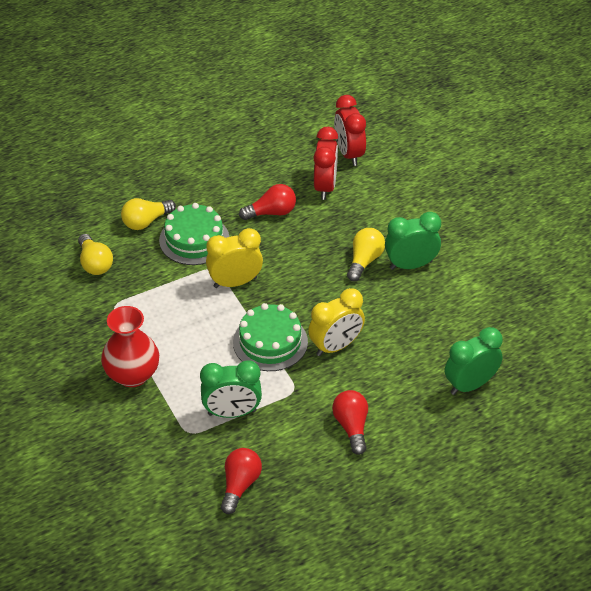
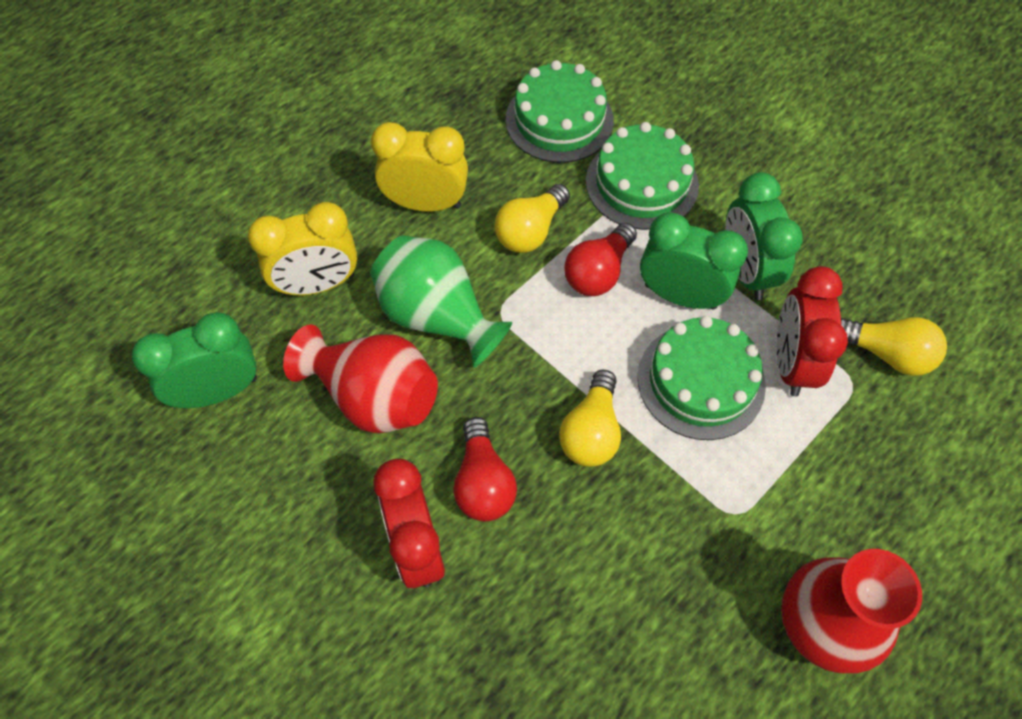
green cake: 2 -> 3
green vase: 0 -> 1
red light bulb: 3 -> 2
red vase: 1 -> 2

